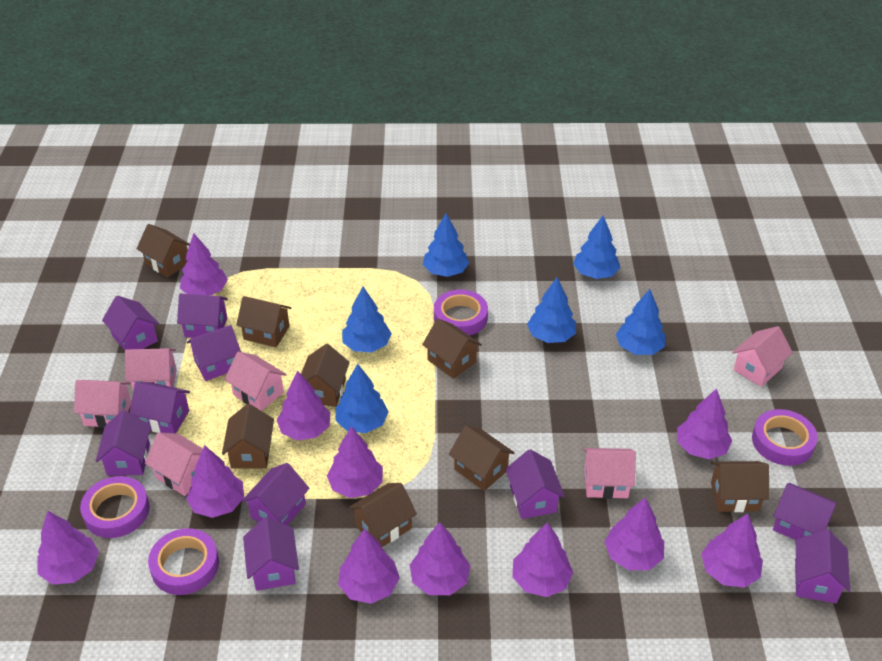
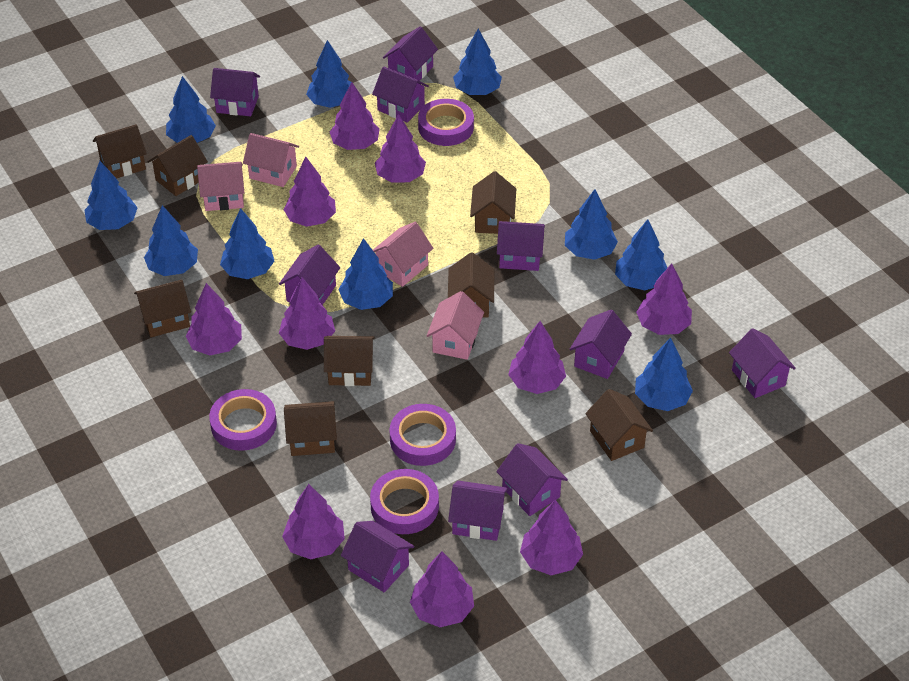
blue tree: 6 -> 10
pink house: 6 -> 4
purple tree: 11 -> 10

